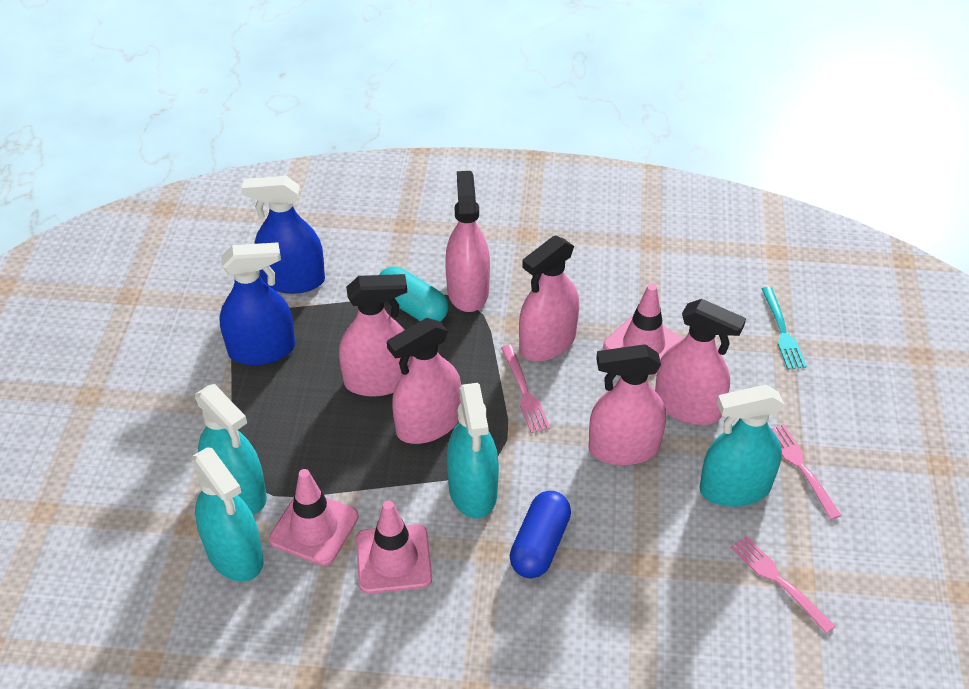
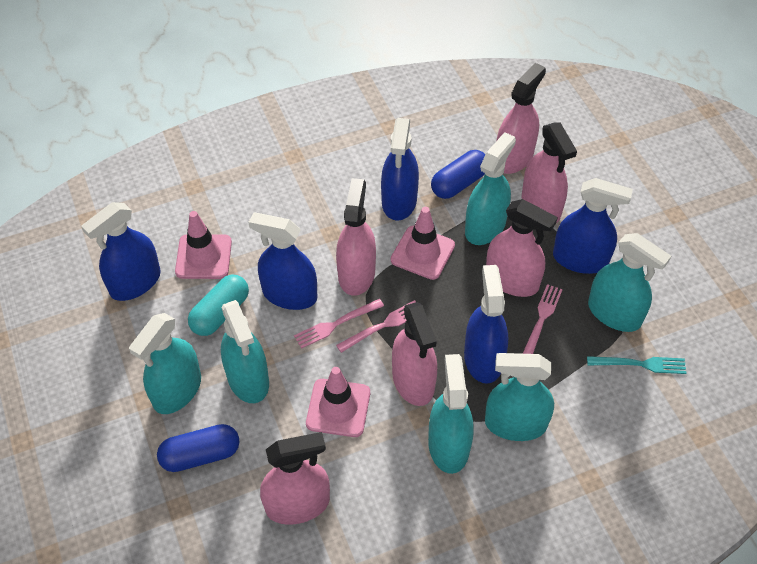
blue capsule: 1 -> 2
blue spray bottle: 2 -> 5
turquoise spray bottle: 4 -> 6

